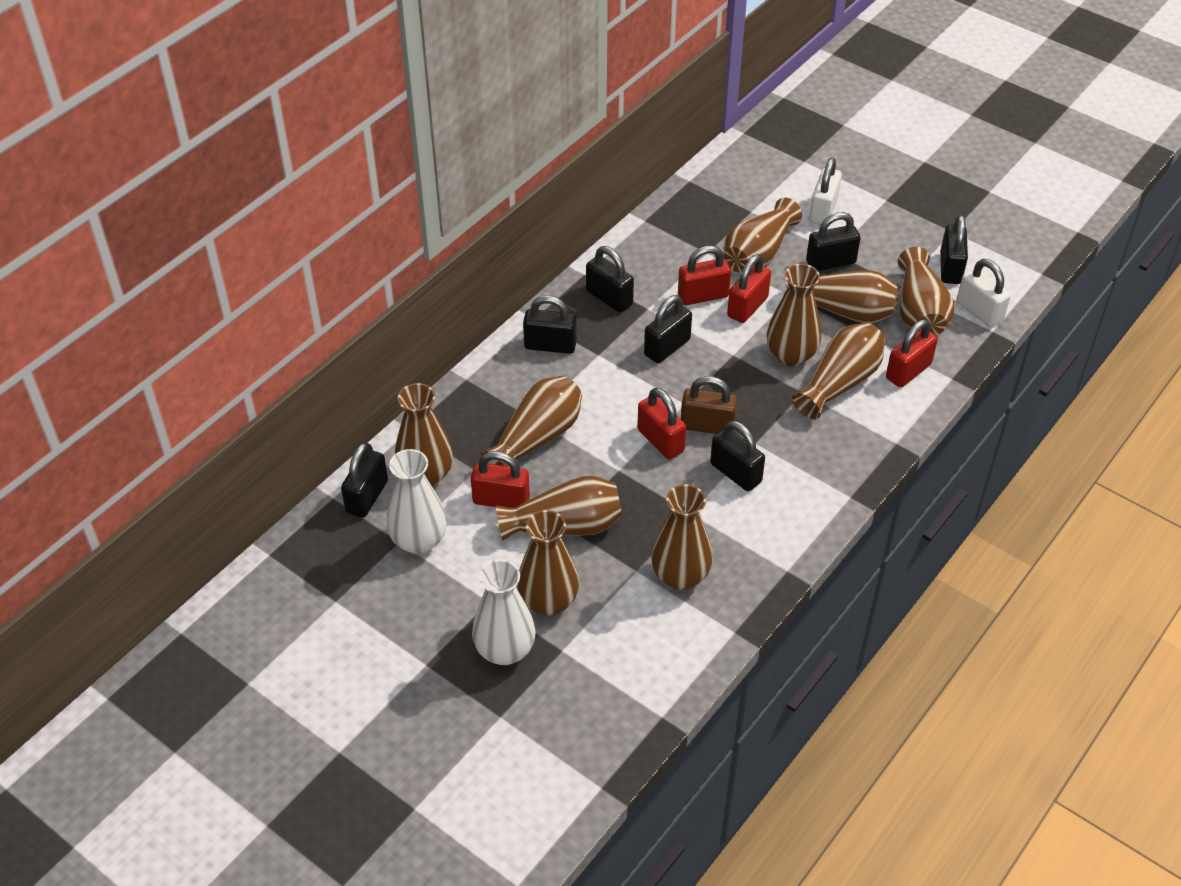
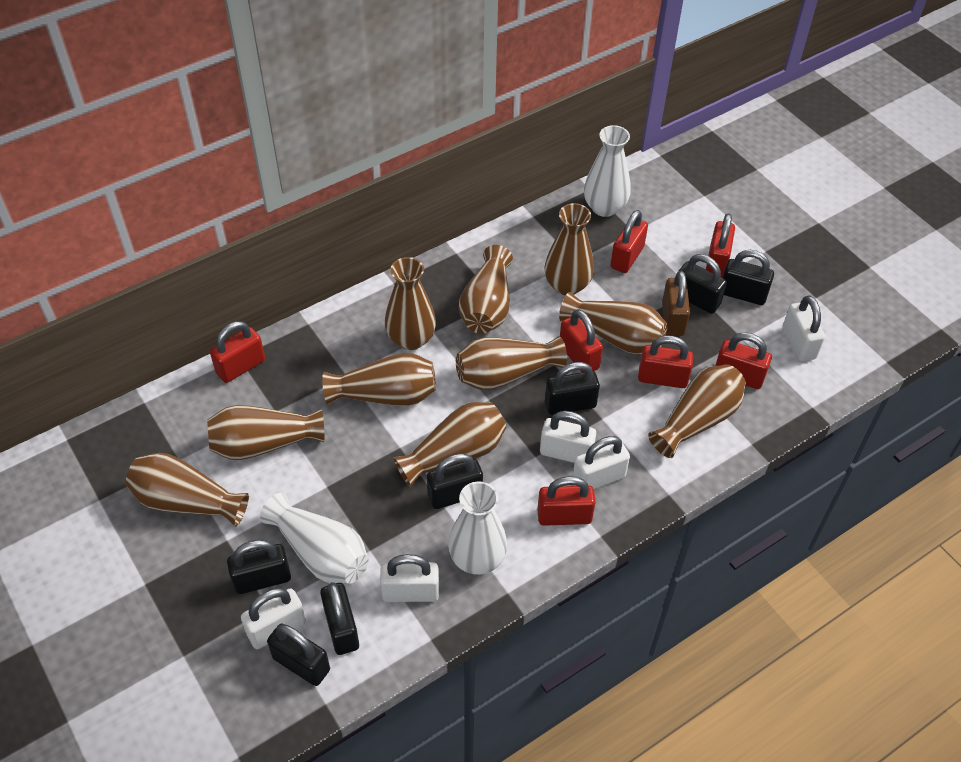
red padlock: 5 -> 7
white padlock: 2 -> 5
white vase: 2 -> 3

